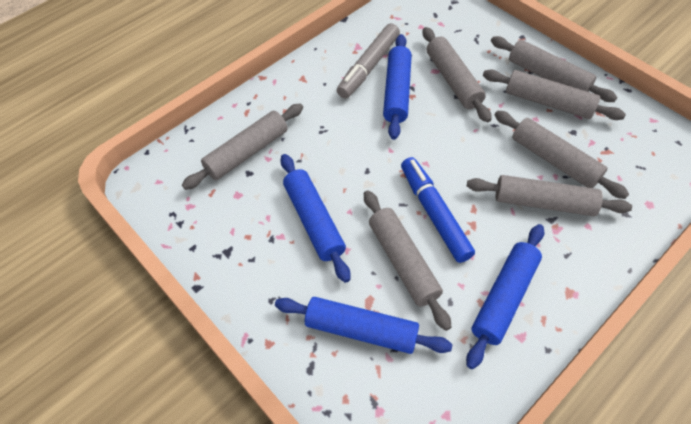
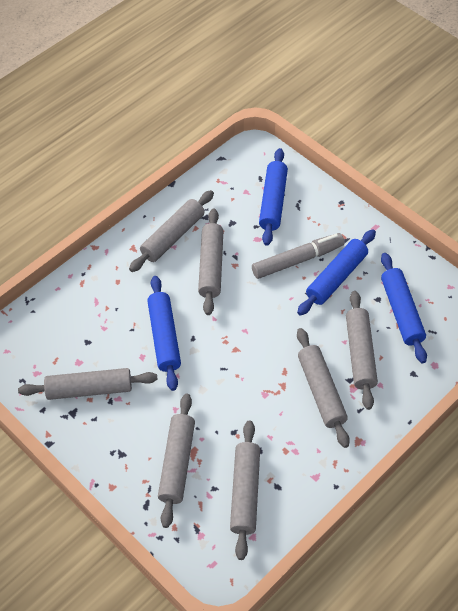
blue marker: 1 -> 0

